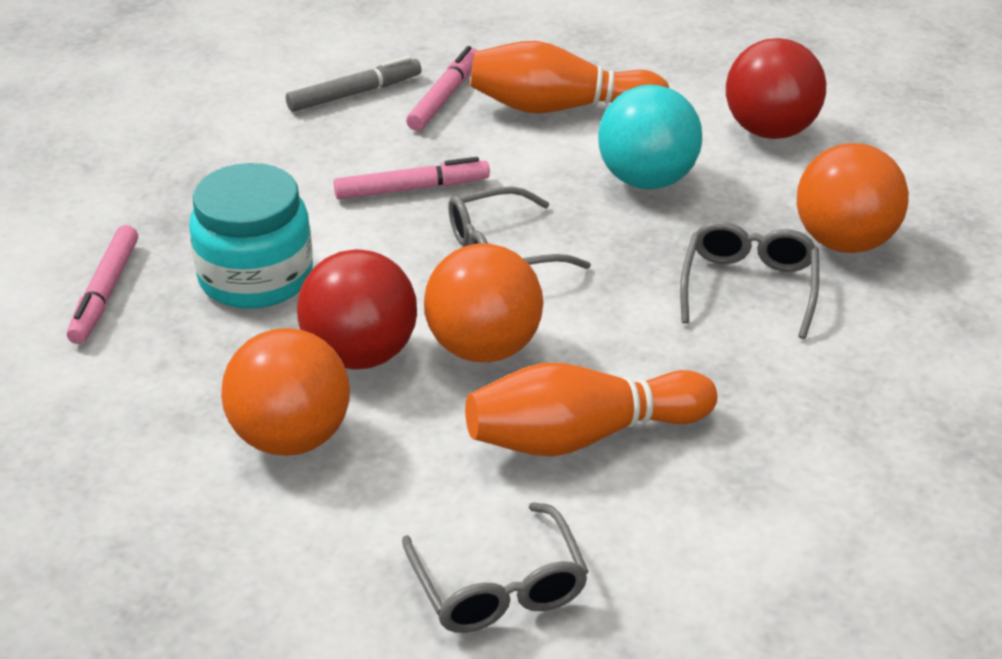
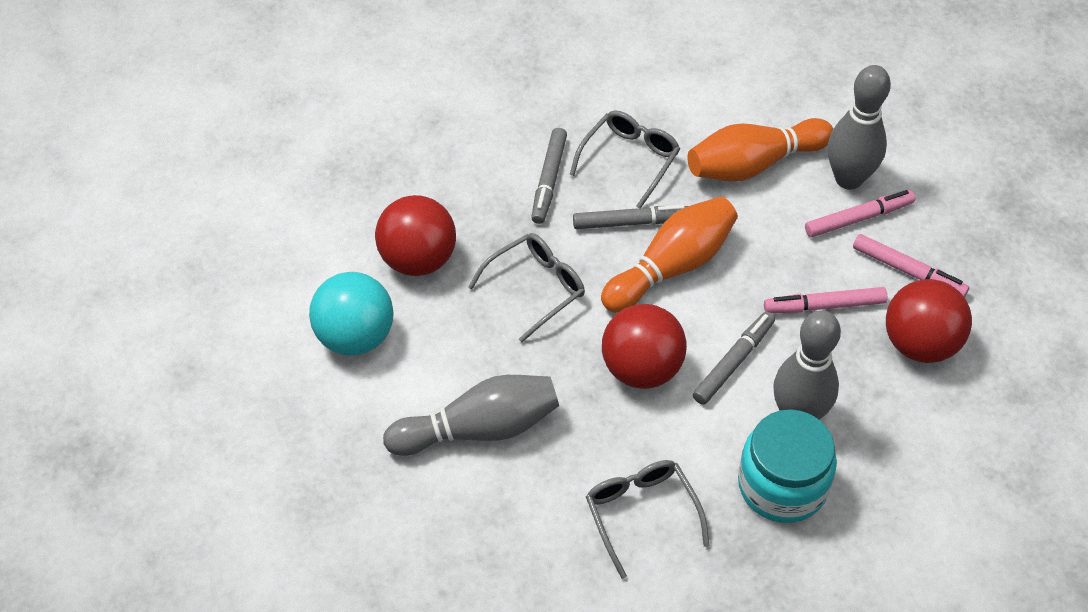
grey bowling pin: 0 -> 3
grey marker: 1 -> 3
orange ball: 3 -> 0
red ball: 2 -> 3

